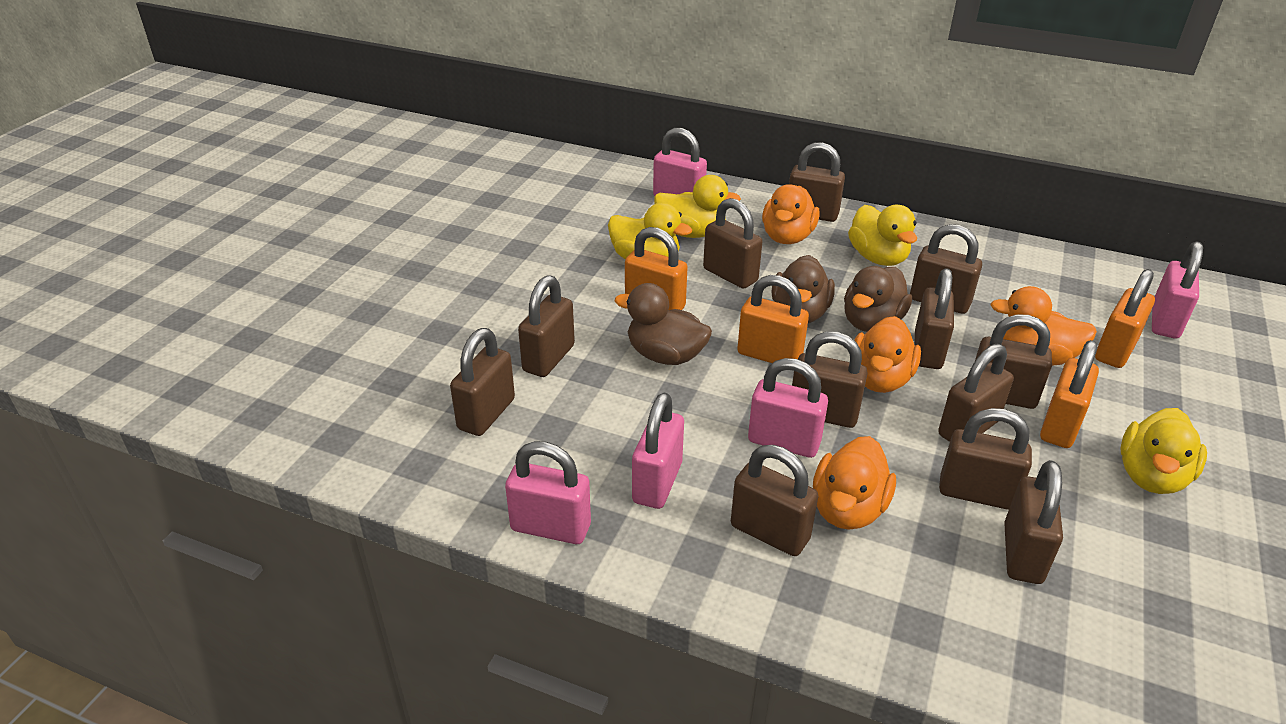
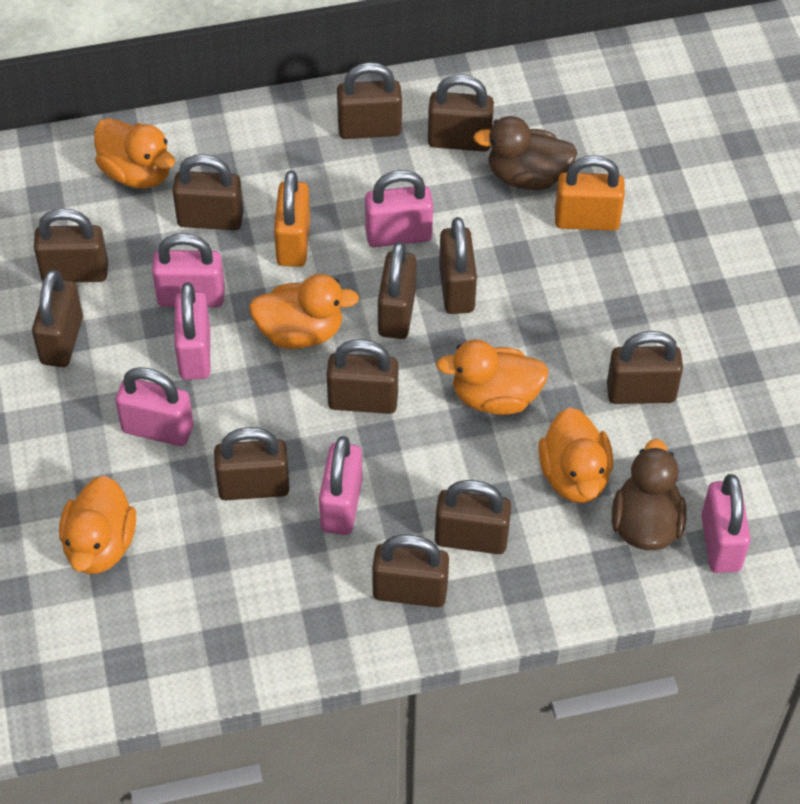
brown duck: 3 -> 2
orange duck: 4 -> 5
orange padlock: 4 -> 2
pink padlock: 5 -> 6
yellow duck: 4 -> 0

